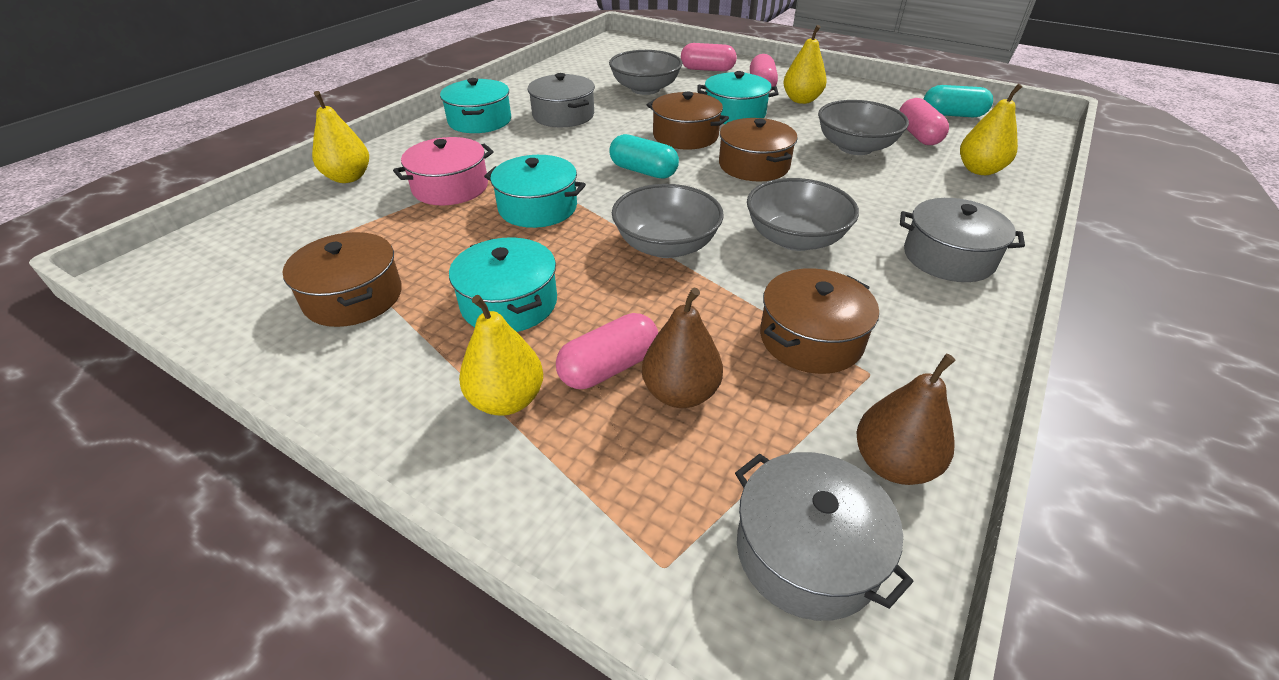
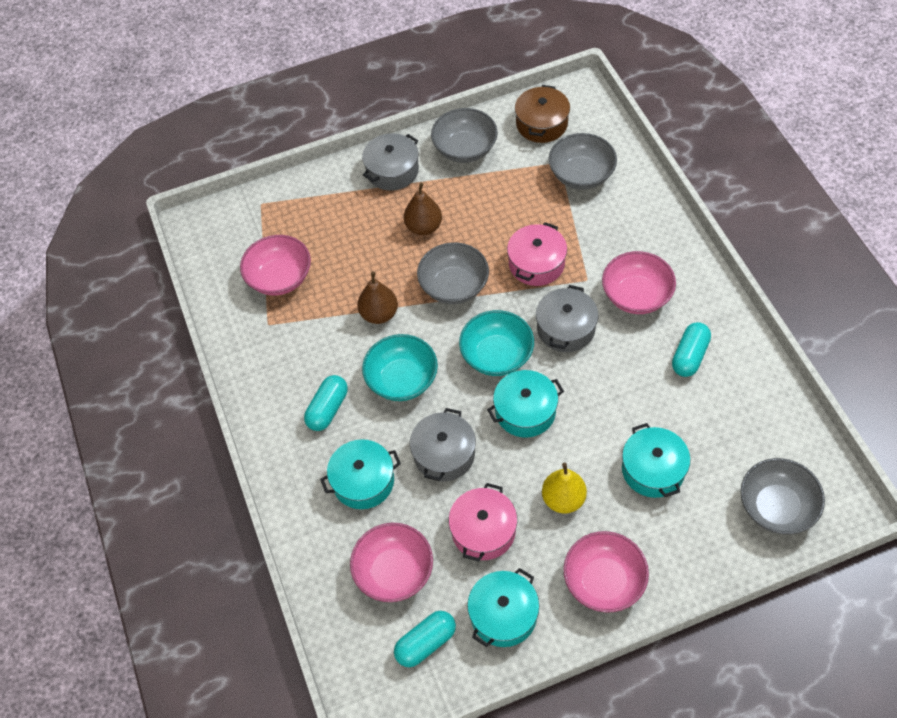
brown pot: 4 -> 1
pink bowl: 0 -> 4
pink capsule: 4 -> 0
pink pot: 1 -> 2
turquoise bowl: 0 -> 2
turquoise capsule: 2 -> 3
yellow pear: 4 -> 1

